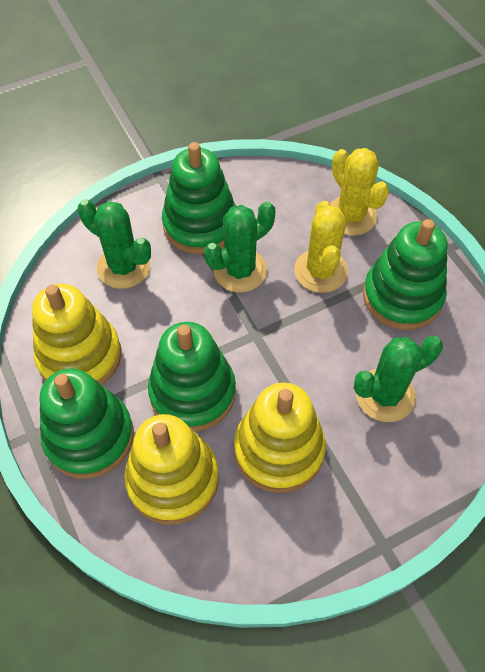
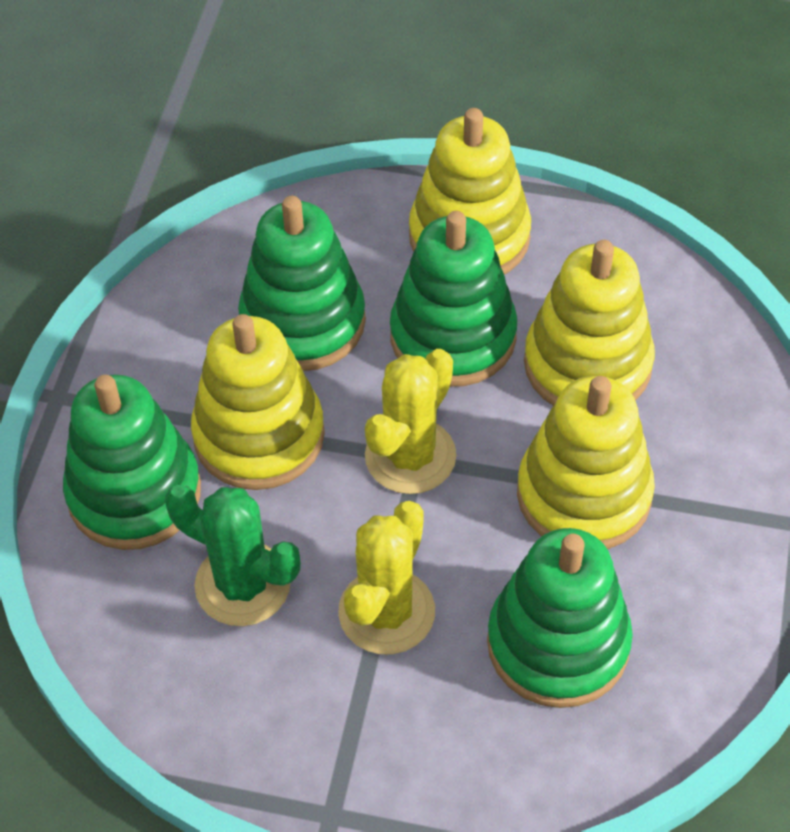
green cactus: 3 -> 1
yellow stacking toy: 3 -> 4

